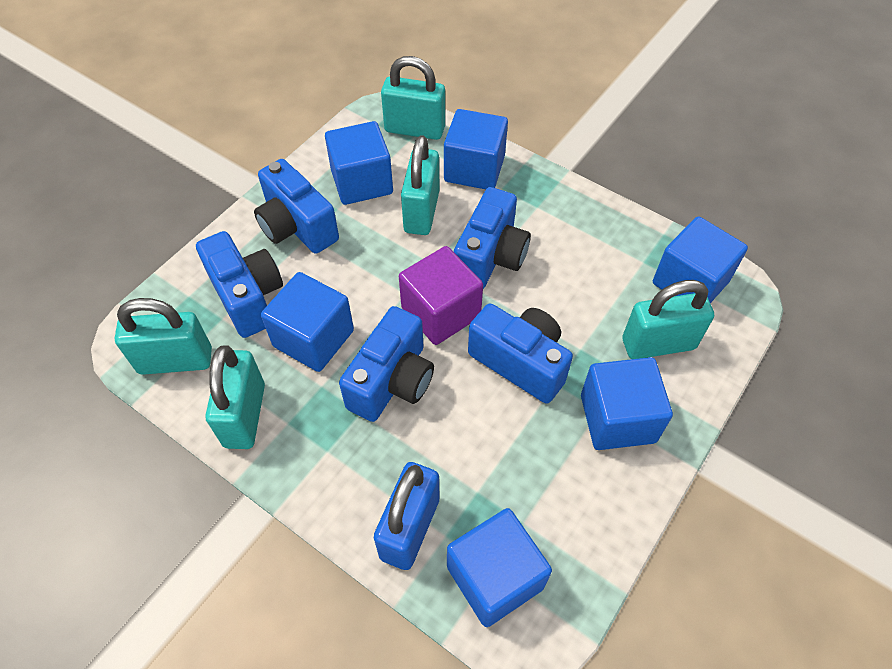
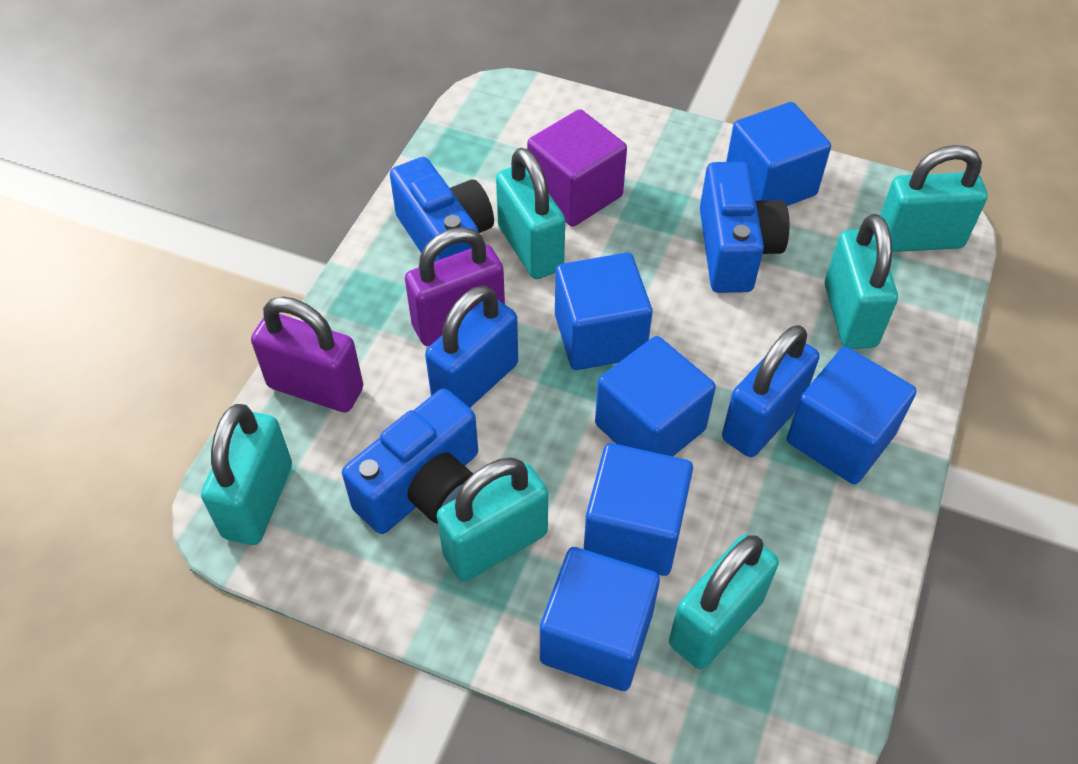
blue camera: 5 -> 3
blue padlock: 1 -> 2
purple padlock: 0 -> 2
turquoise padlock: 5 -> 6

